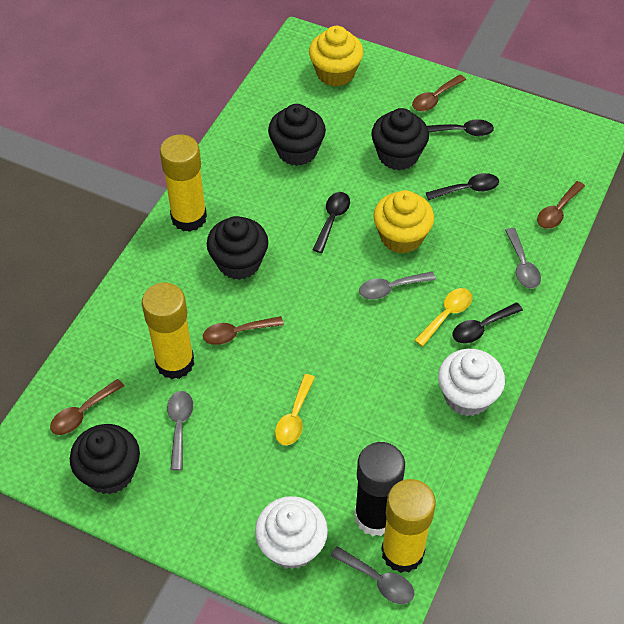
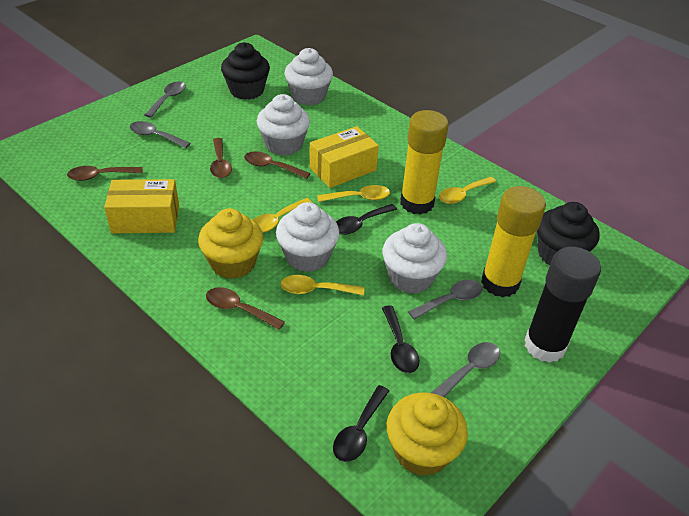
black cupcake: 4 -> 2
black spoon: 4 -> 3
white cupcake: 2 -> 4
yellow box: 0 -> 2
yellow glue stick: 3 -> 2
yellow spoon: 2 -> 4

